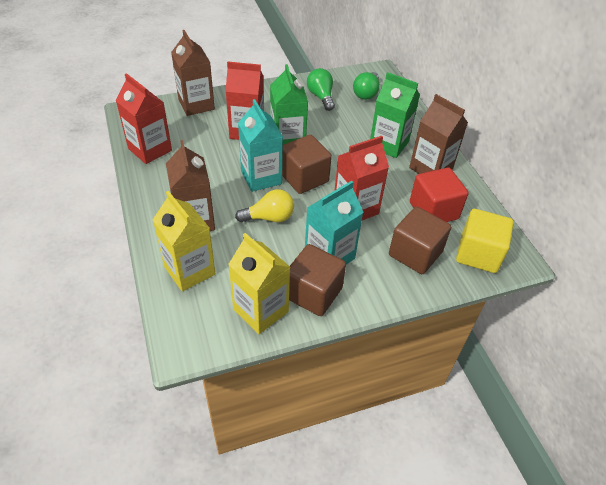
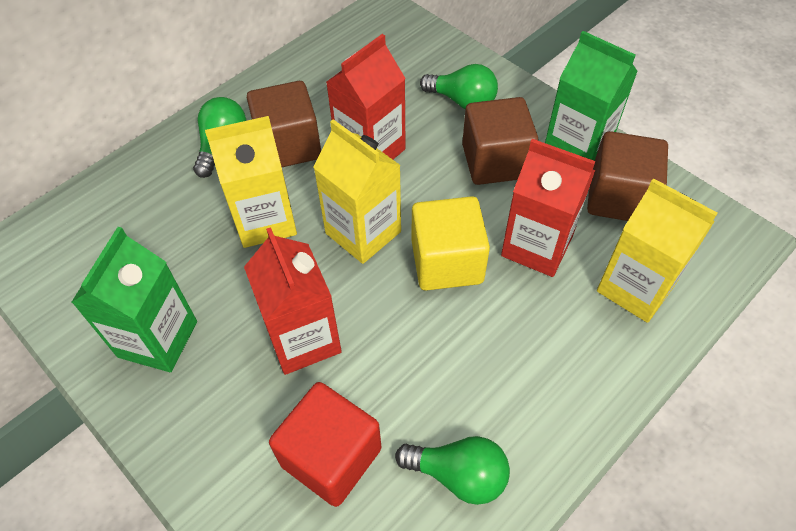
brown carton: 3 -> 0
green light bulb: 2 -> 3
turquoise carton: 2 -> 0
yellow carton: 2 -> 3
yellow light bulb: 1 -> 0

